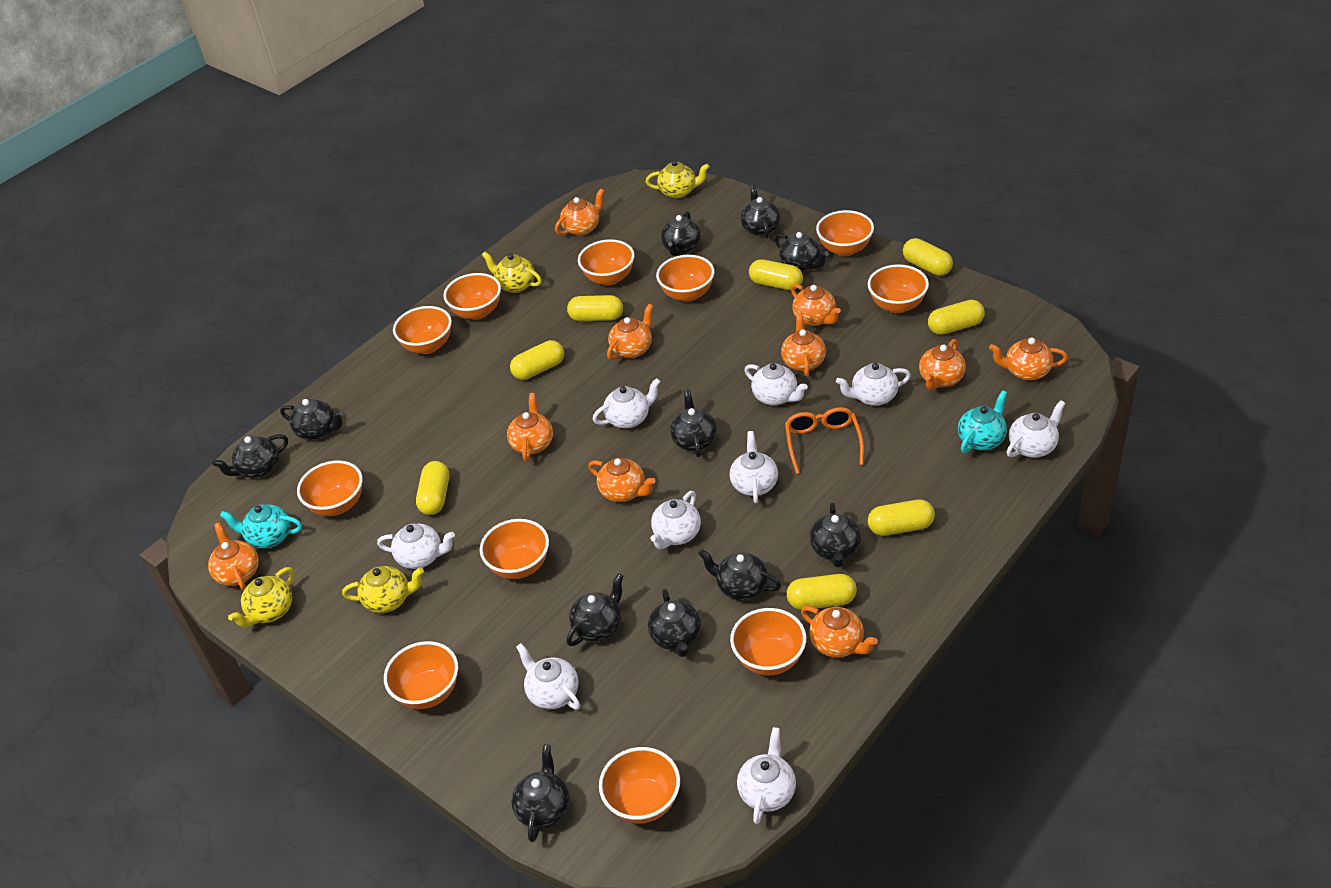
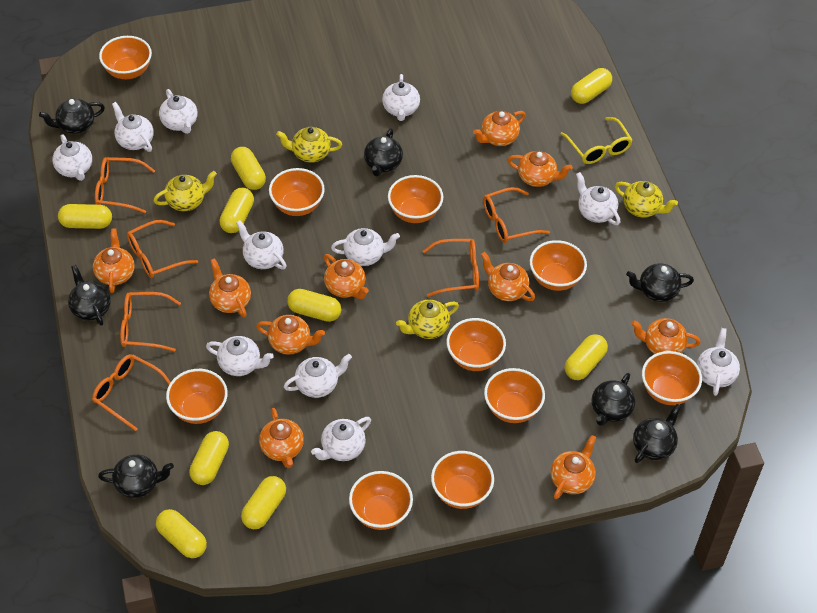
black teapot: 11 -> 7
orange bowl: 11 -> 10
orange glasses: 1 -> 6
turquoise teapot: 2 -> 0
white teapot: 9 -> 11
yellow capsule: 8 -> 9
yellow glasses: 0 -> 1

